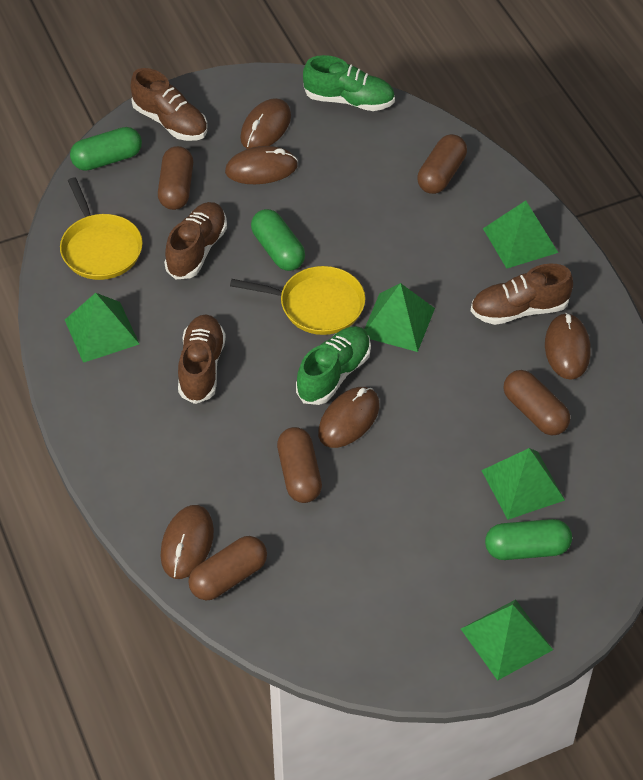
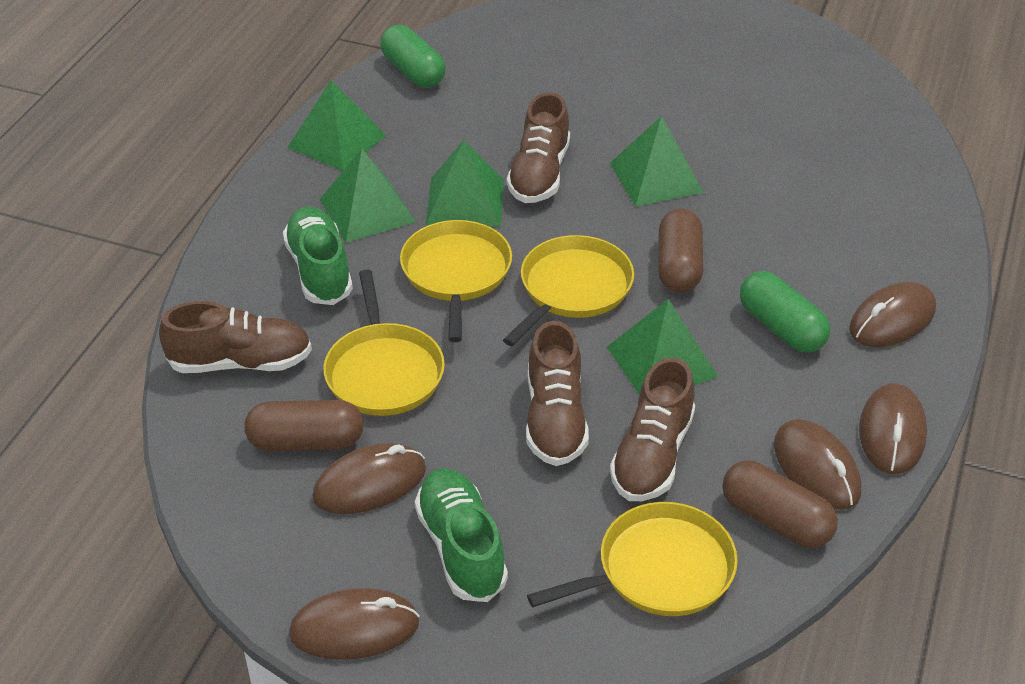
brown capsule: 5 -> 3
green capsule: 3 -> 2
yellow pan: 2 -> 4

